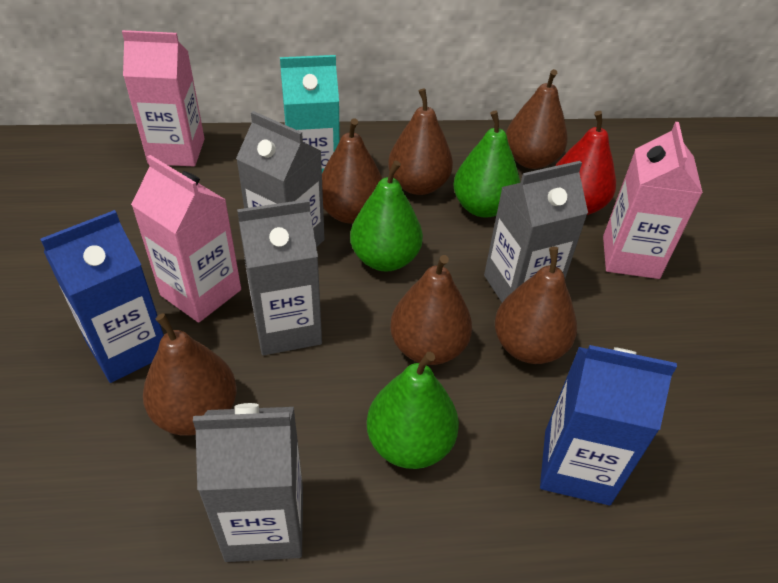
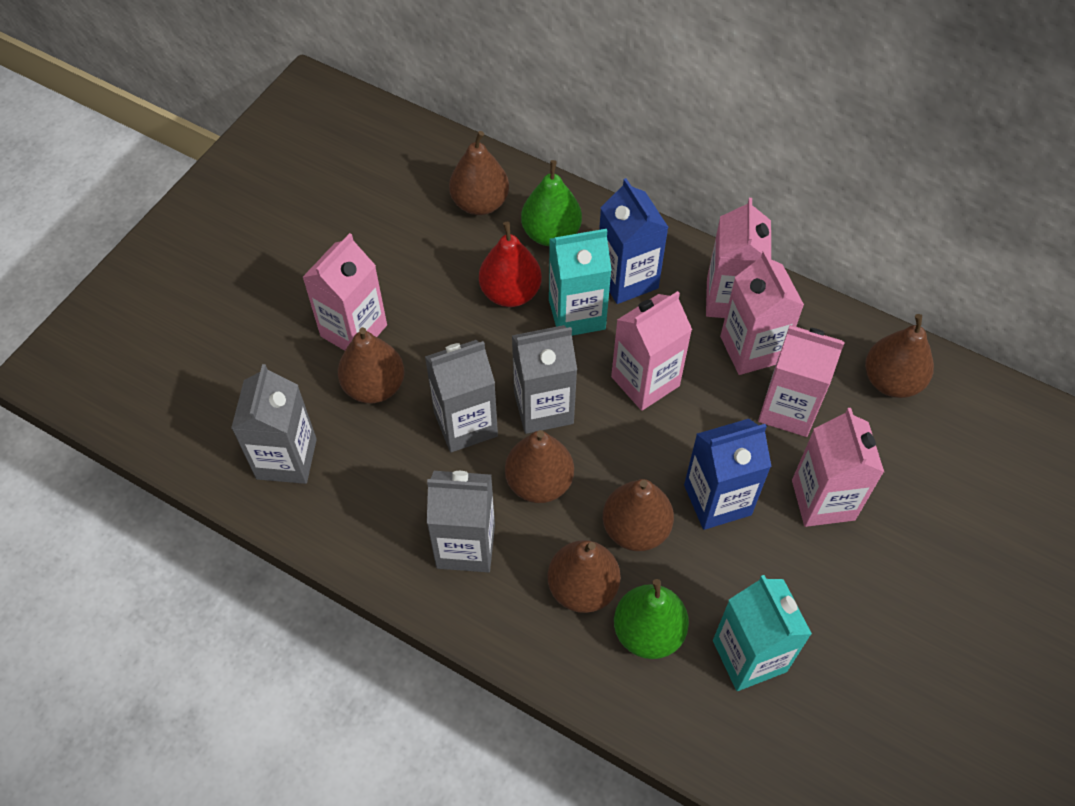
green pear: 3 -> 2
pink carton: 3 -> 6
turquoise carton: 1 -> 2

